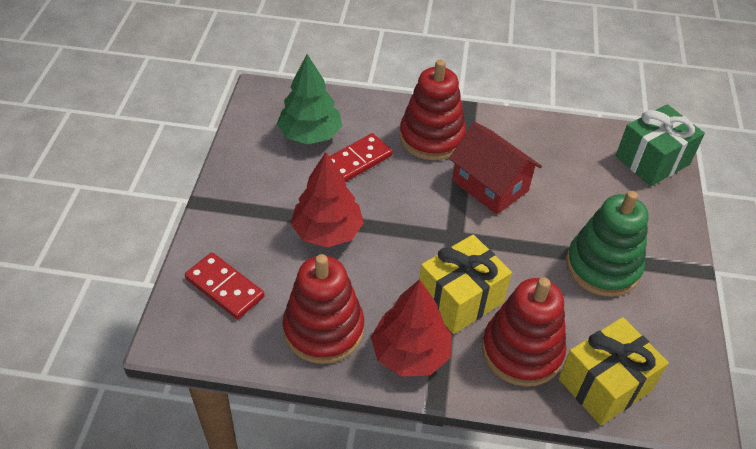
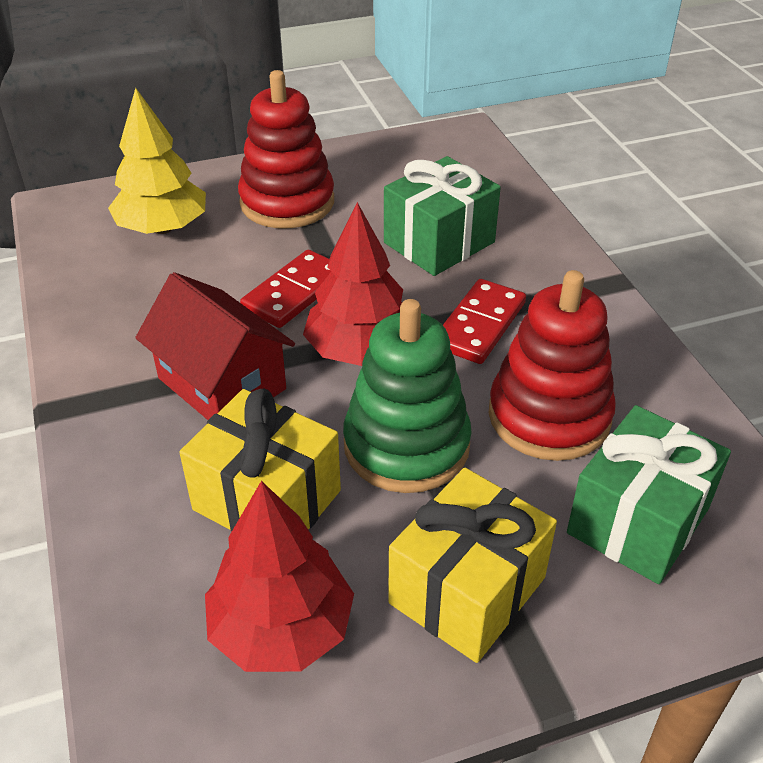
green gift: 1 -> 2
green tree: 1 -> 0
red stacking toy: 3 -> 2
yellow tree: 0 -> 1

